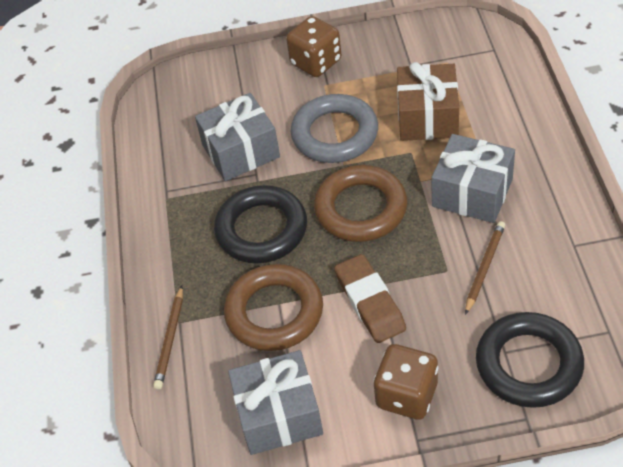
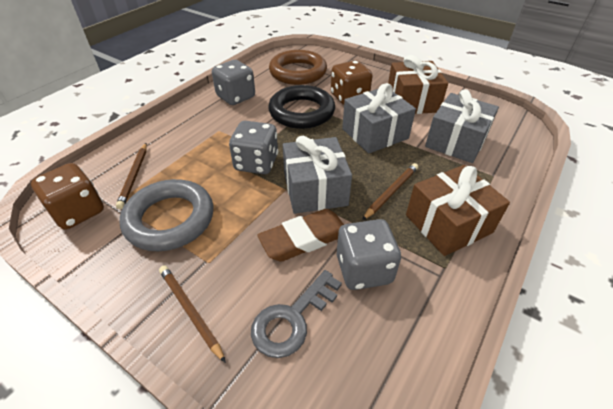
black ring: 2 -> 1
brown gift: 1 -> 2
brown pencil: 2 -> 3
brown ring: 2 -> 1
grey dice: 0 -> 3
grey key: 0 -> 1

